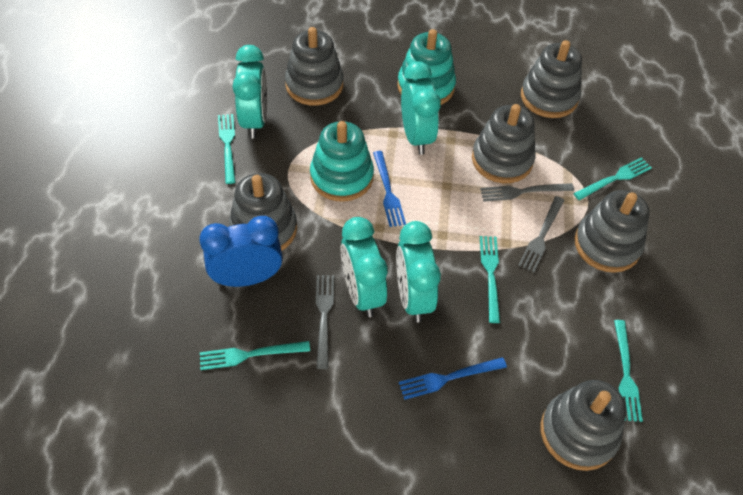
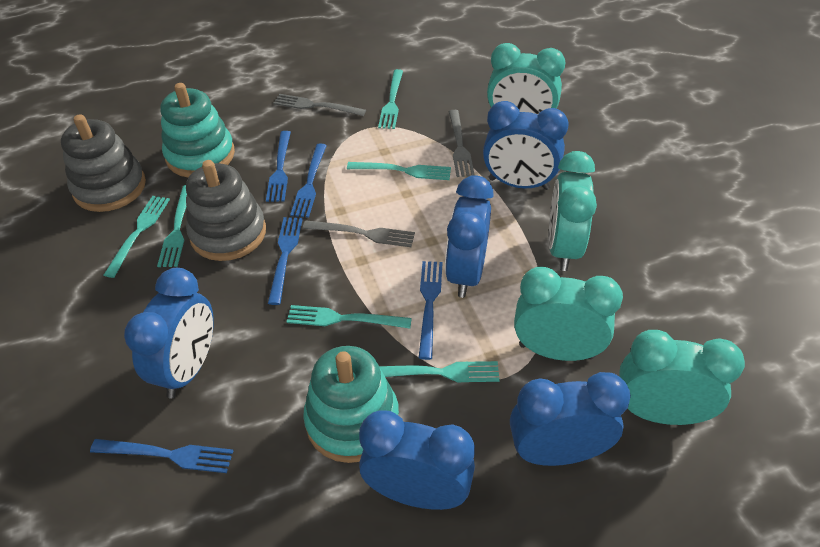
blue clock: 1 -> 5
blue fork: 2 -> 5
grey stacking toy: 6 -> 2
turquoise fork: 5 -> 6

